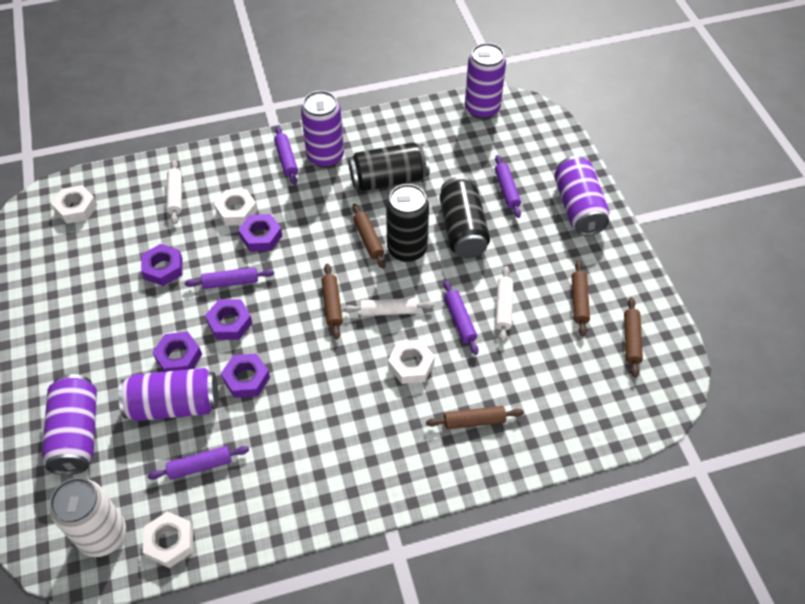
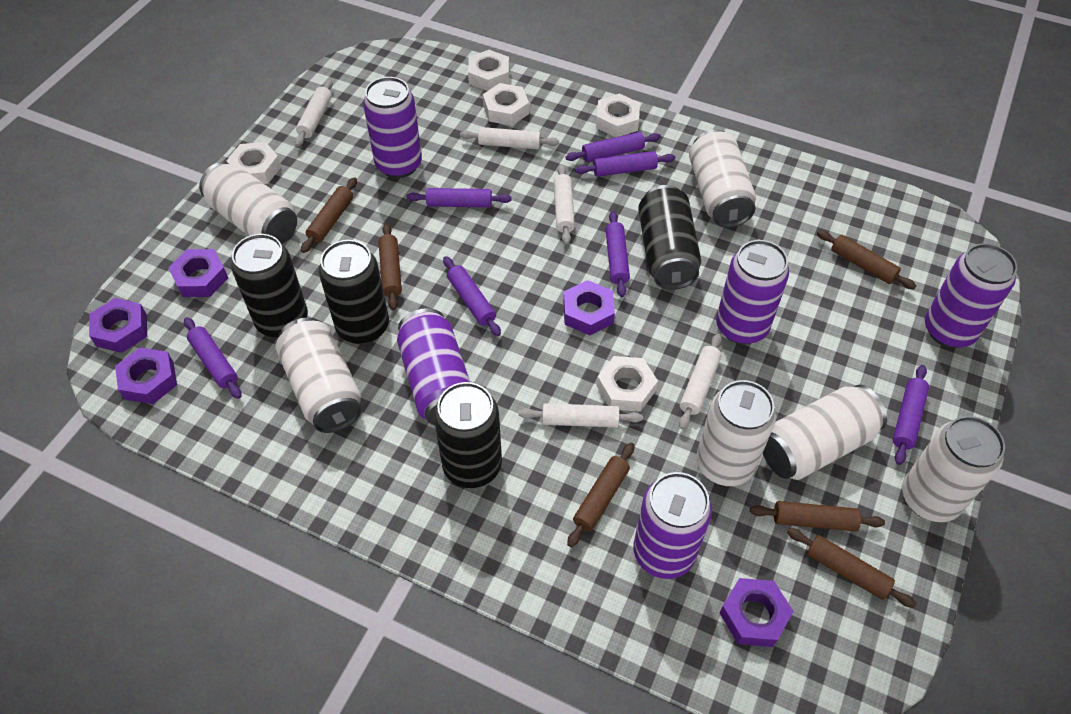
black can: 3 -> 4
brown rolling pin: 5 -> 6
purple rolling pin: 5 -> 7
white can: 1 -> 6
white nut: 4 -> 5
white rolling pin: 3 -> 5

